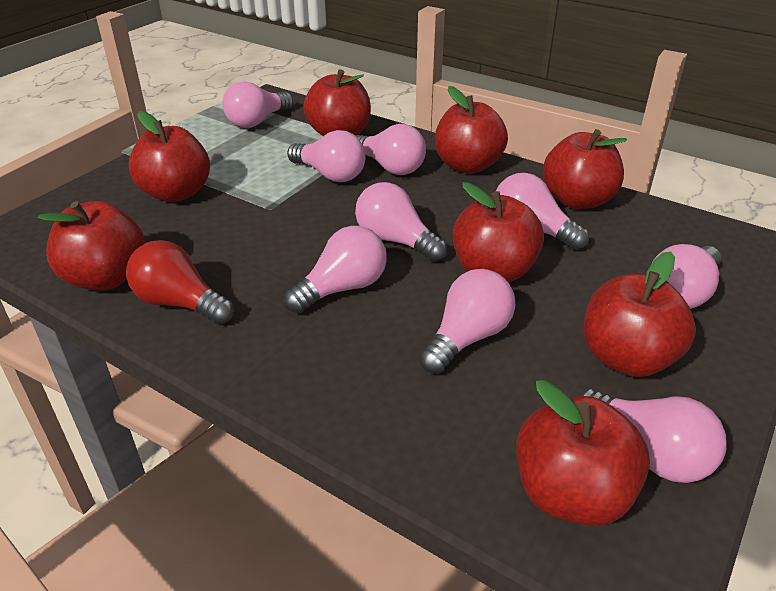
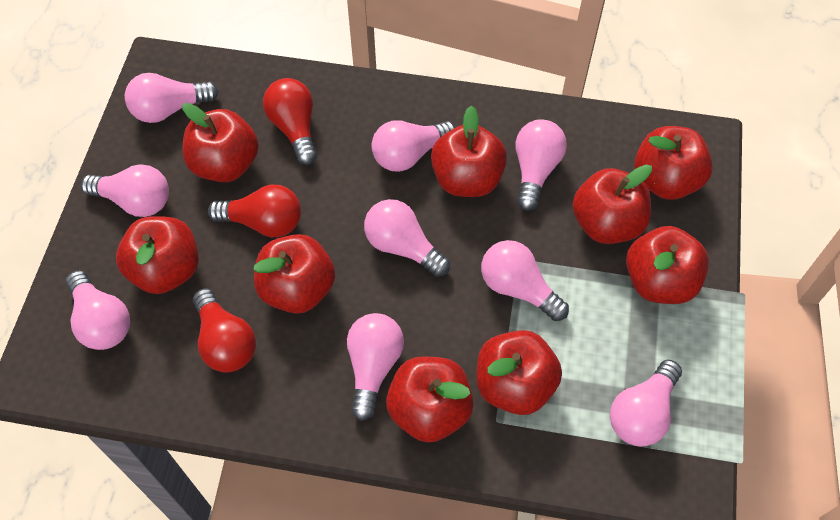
red apple: 8 -> 9
red light bulb: 1 -> 3

